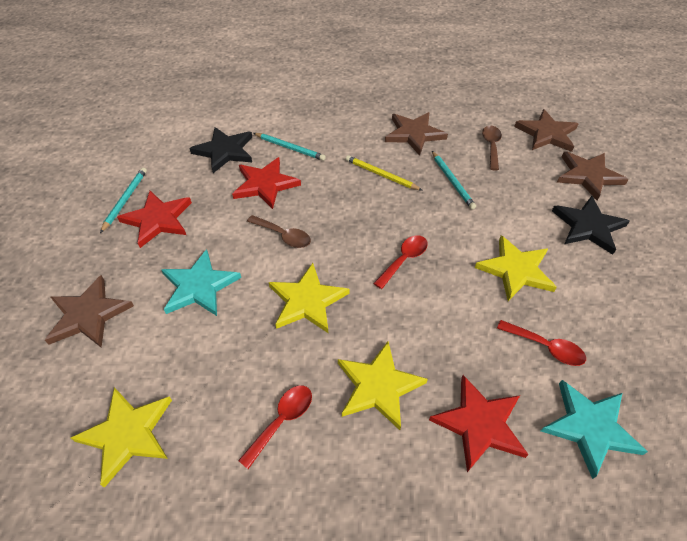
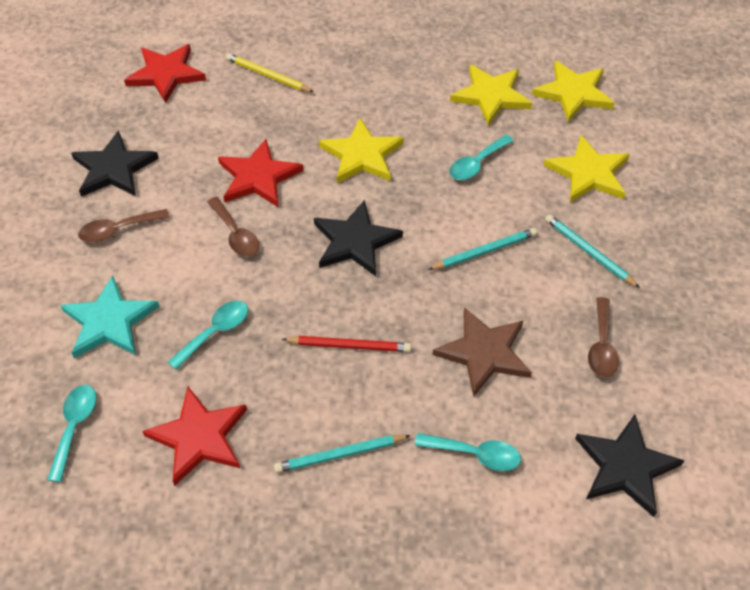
black star: 2 -> 3
brown spoon: 2 -> 3
brown star: 4 -> 1
red pencil: 0 -> 1
red spoon: 3 -> 0
turquoise spoon: 0 -> 4
turquoise star: 2 -> 1

